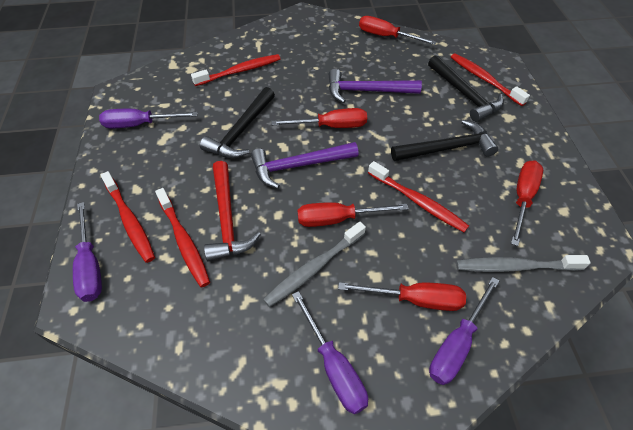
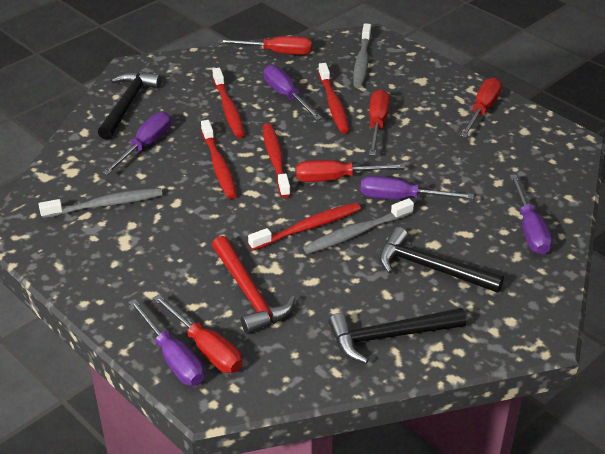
grey toothbrush: 2 -> 3
purple hammer: 2 -> 0
purple screwdriver: 4 -> 5

